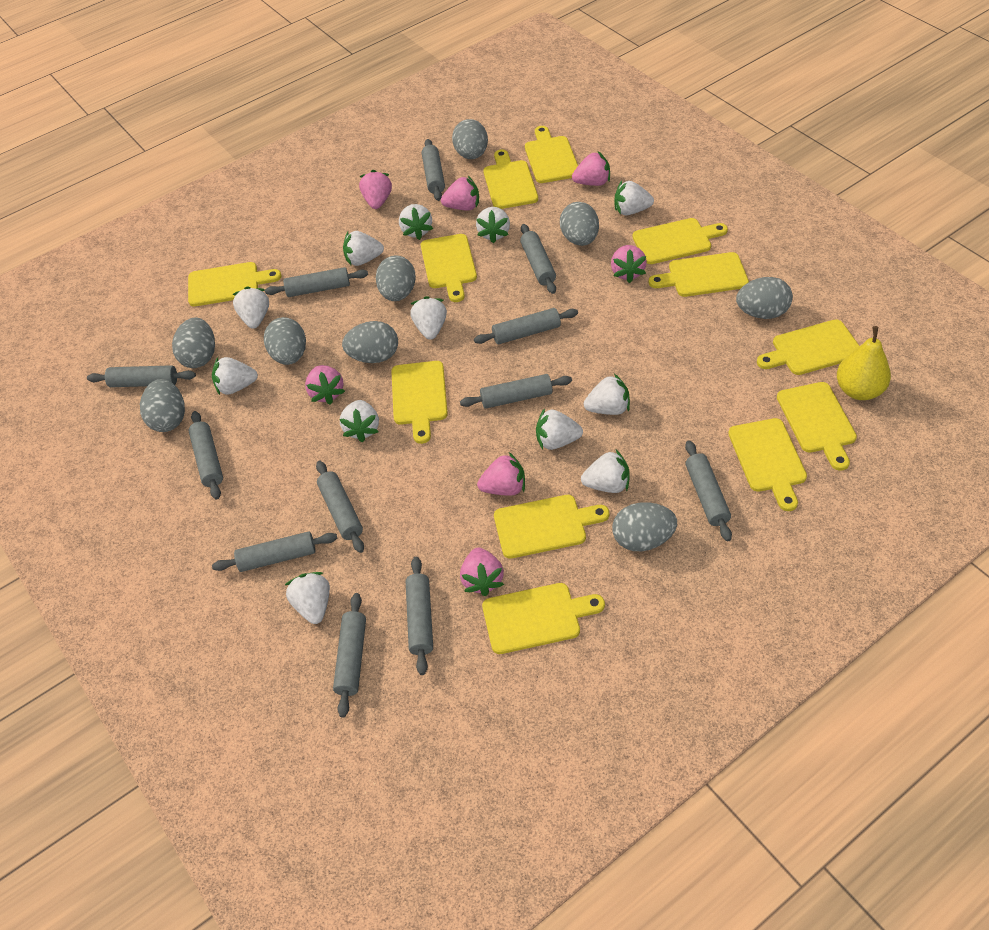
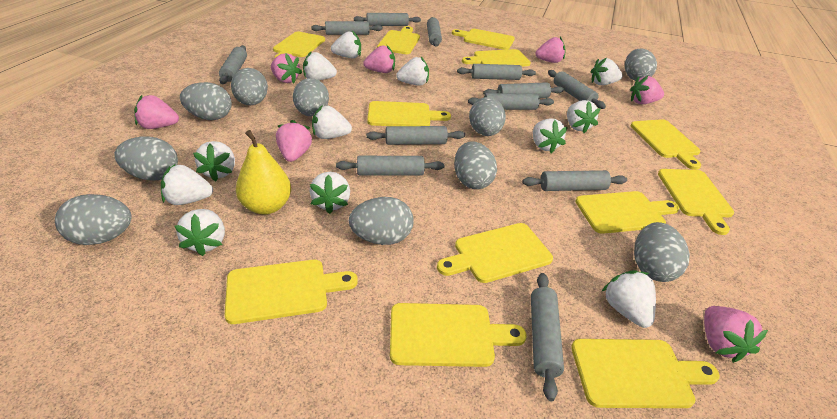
grey egg: 9 -> 10

